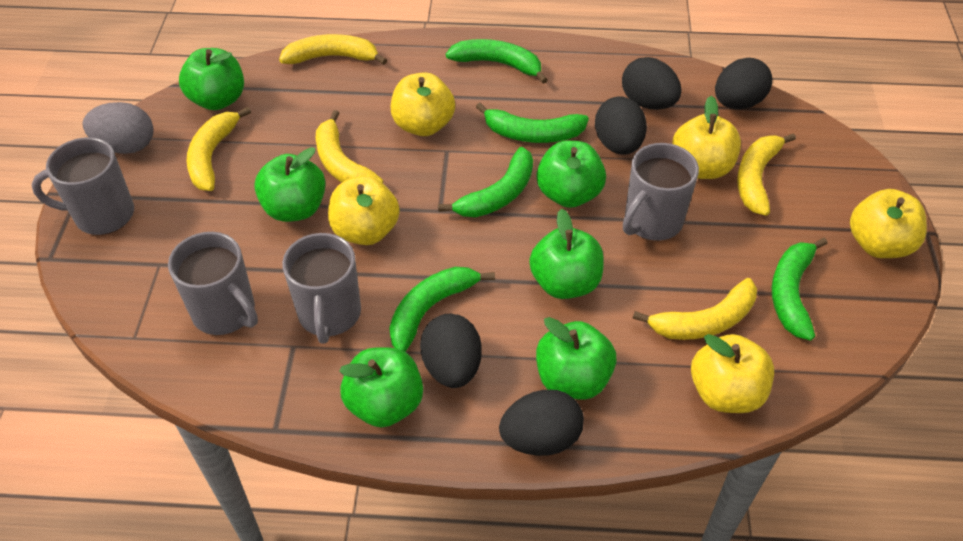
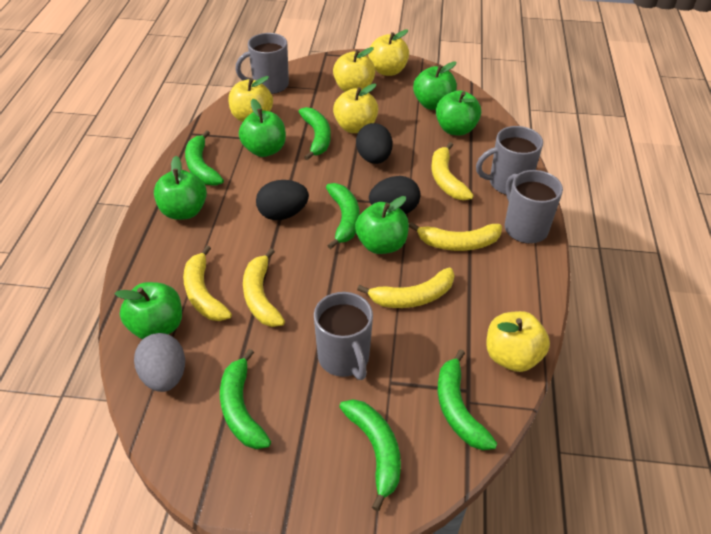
black egg: 5 -> 3
green banana: 5 -> 6

